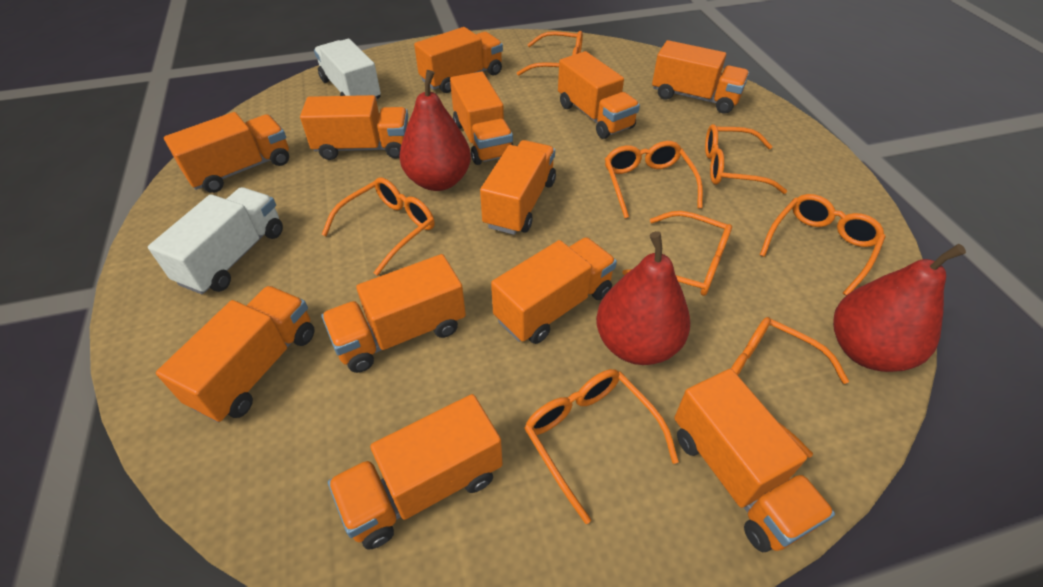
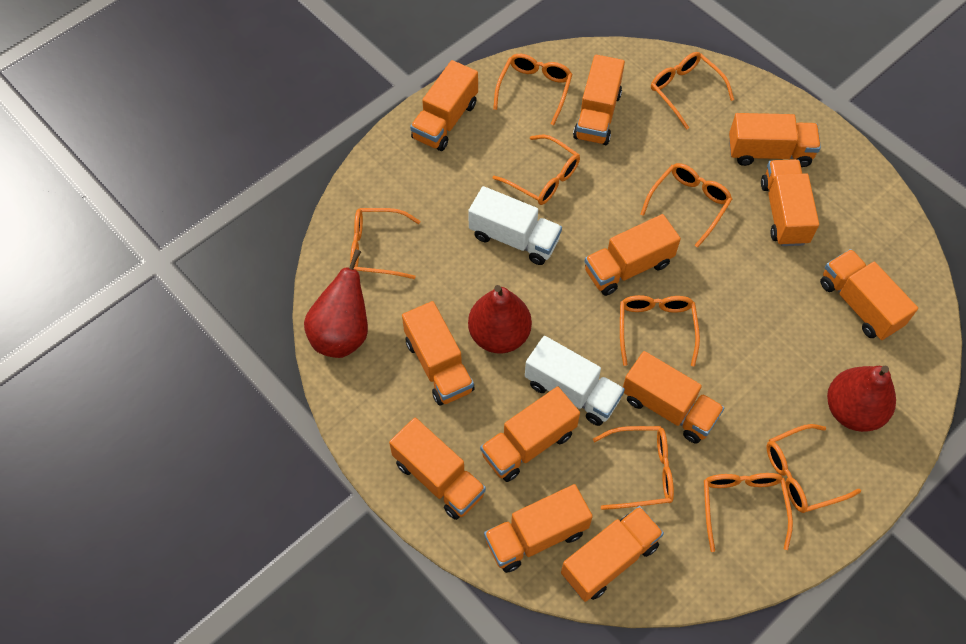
orange glasses: 8 -> 9

